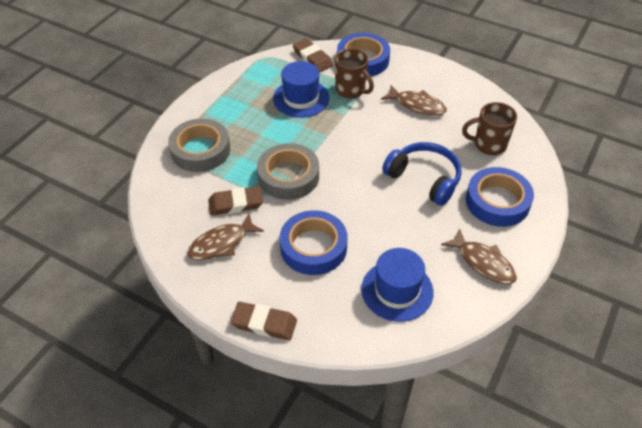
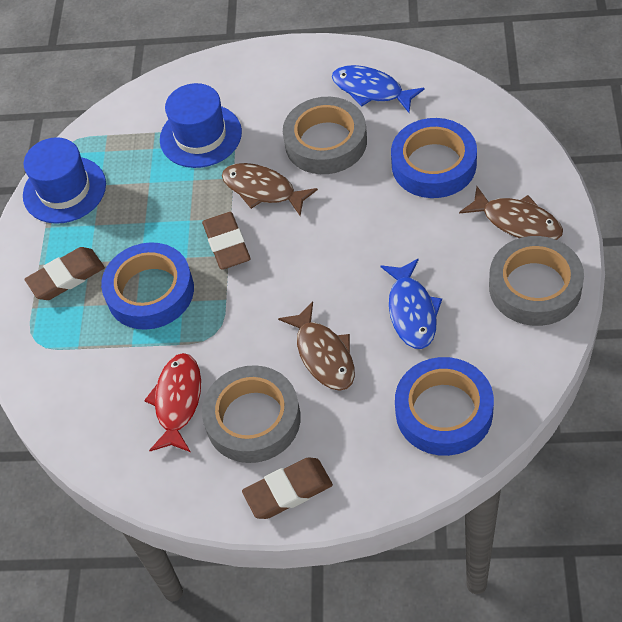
blue fish: 0 -> 2
blue headphones: 1 -> 0
brown mug: 2 -> 0
grey tape: 2 -> 3
red fish: 0 -> 1

